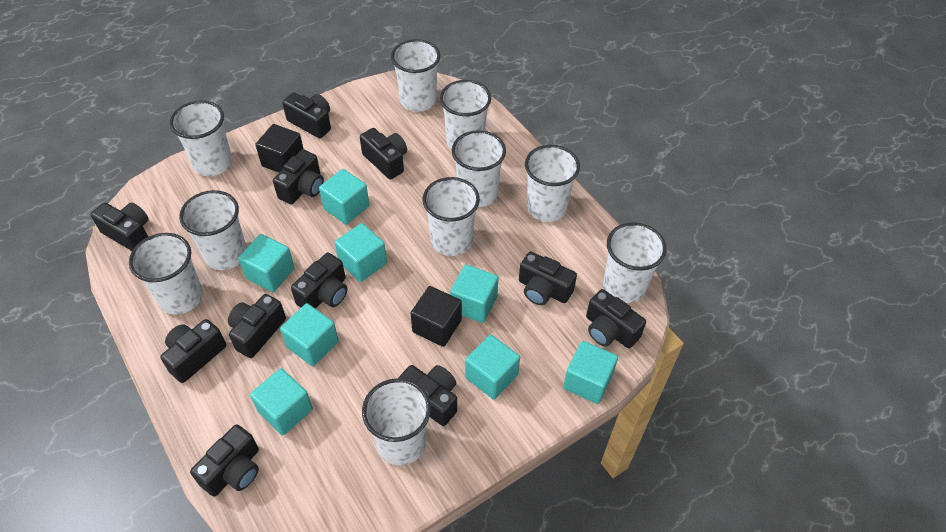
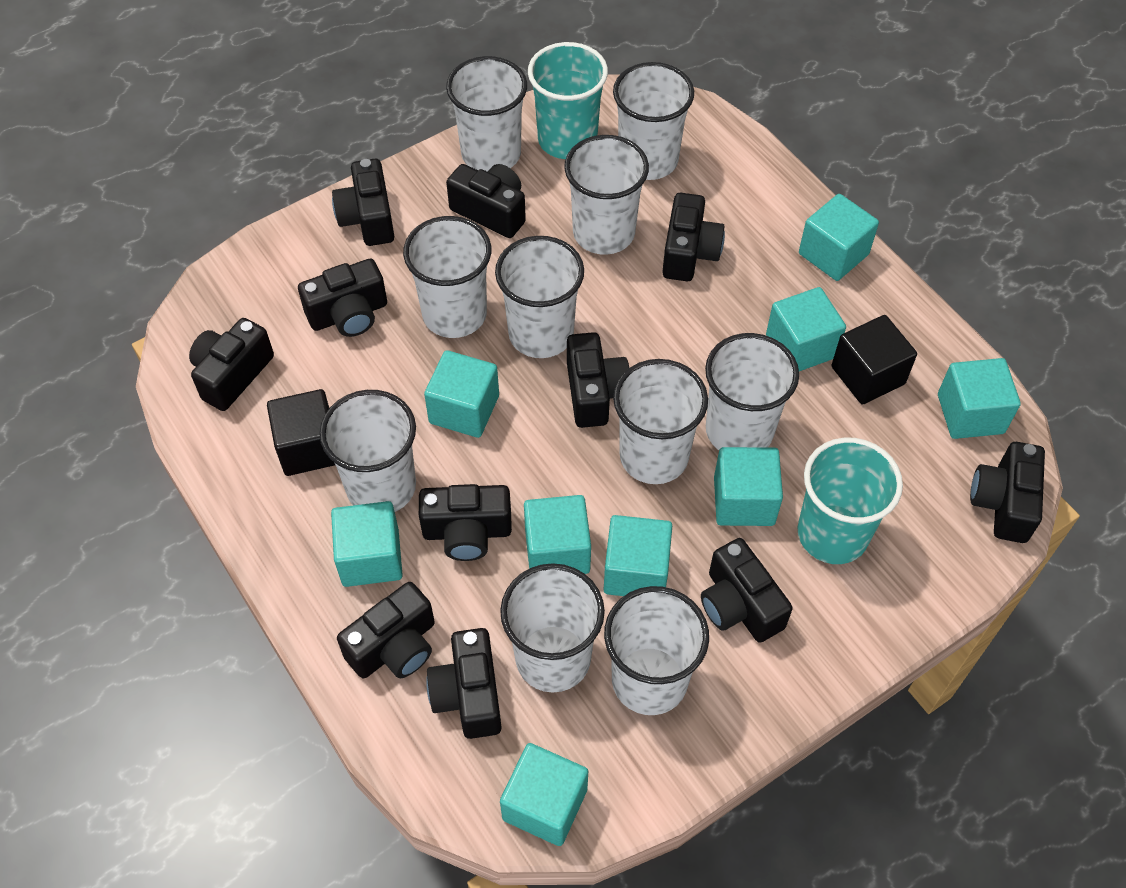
turquoise cube: 8 -> 9
turquoise cup: 0 -> 2

